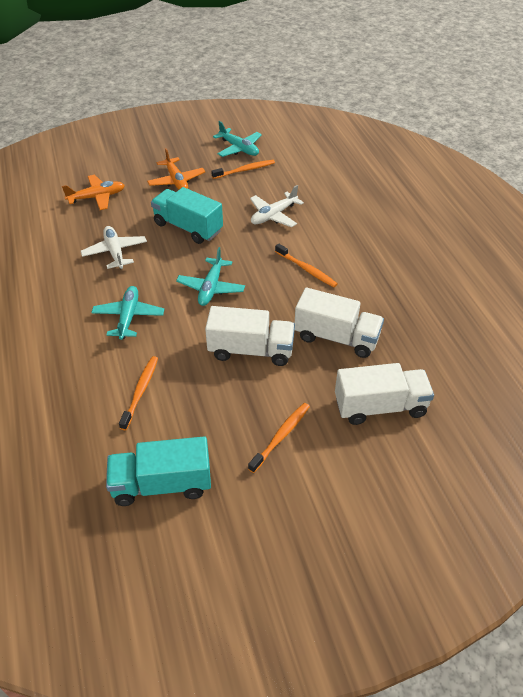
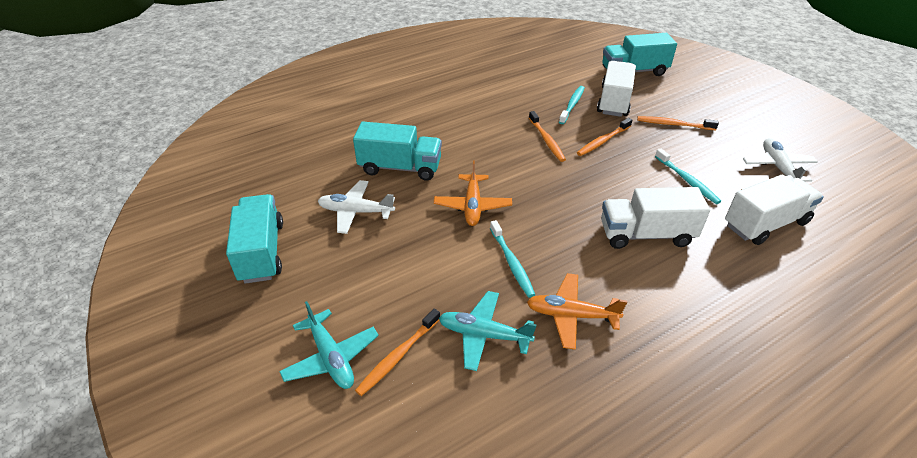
turquoise plane: 3 -> 2
turquoise toothbrush: 0 -> 3
turquoise truck: 2 -> 3

